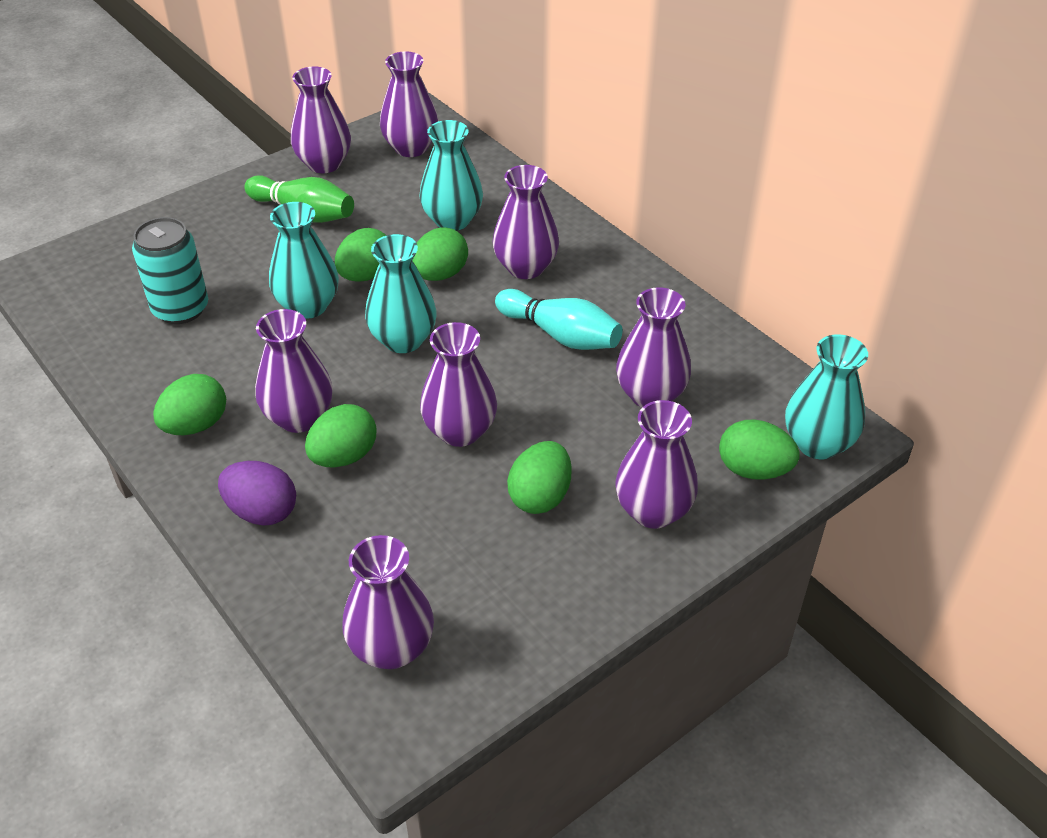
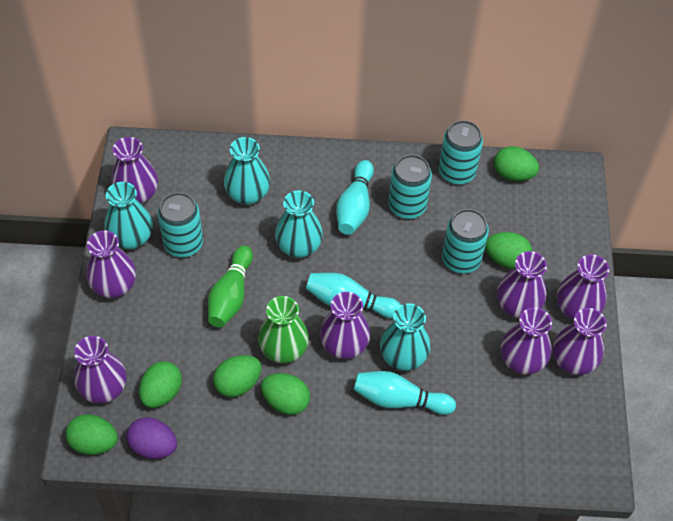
green vase: 0 -> 1
turquoise bowling pin: 1 -> 3
turquoise can: 1 -> 4

